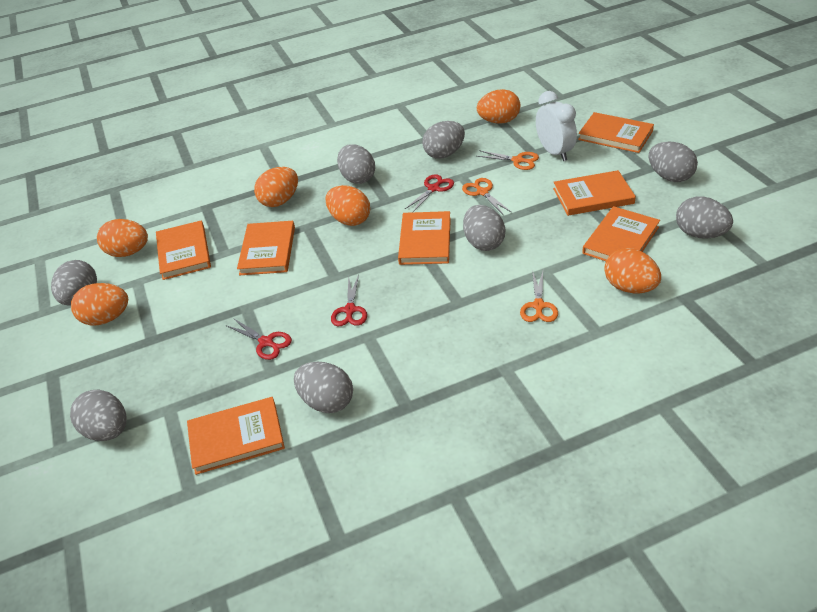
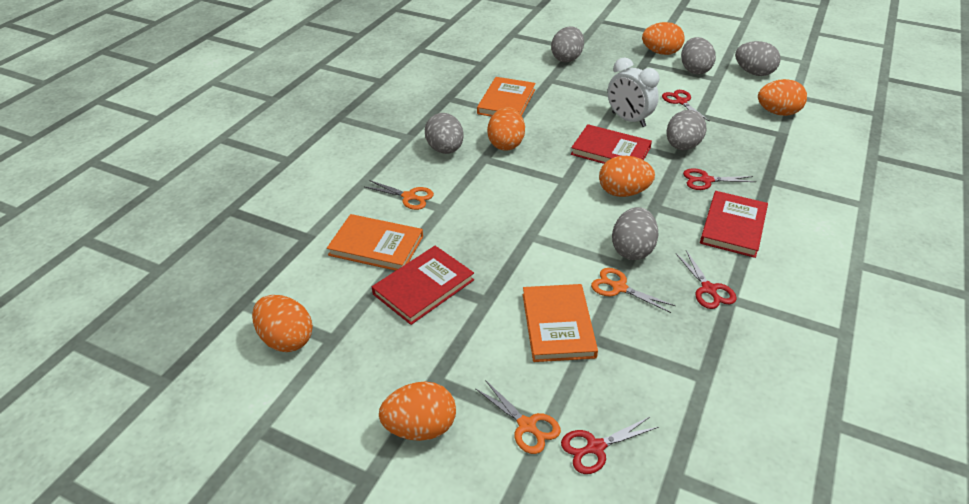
grey egg: 8 -> 6
orange book: 7 -> 3
red book: 0 -> 3
red scissors: 3 -> 4

